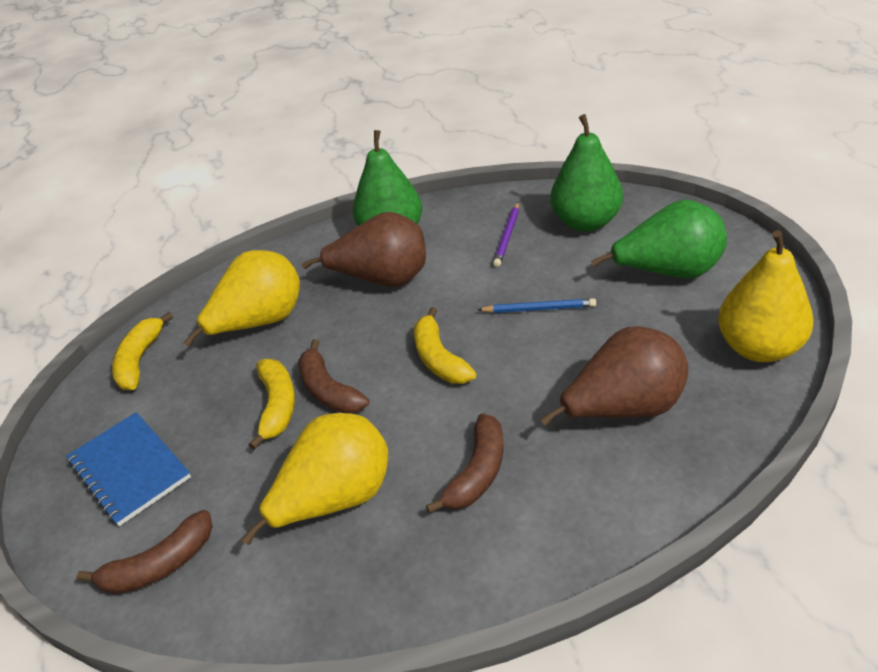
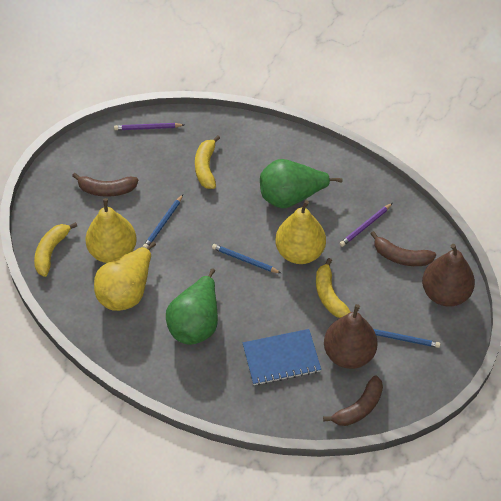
blue pencil: 1 -> 3
green pear: 3 -> 2
purple pencil: 1 -> 2

